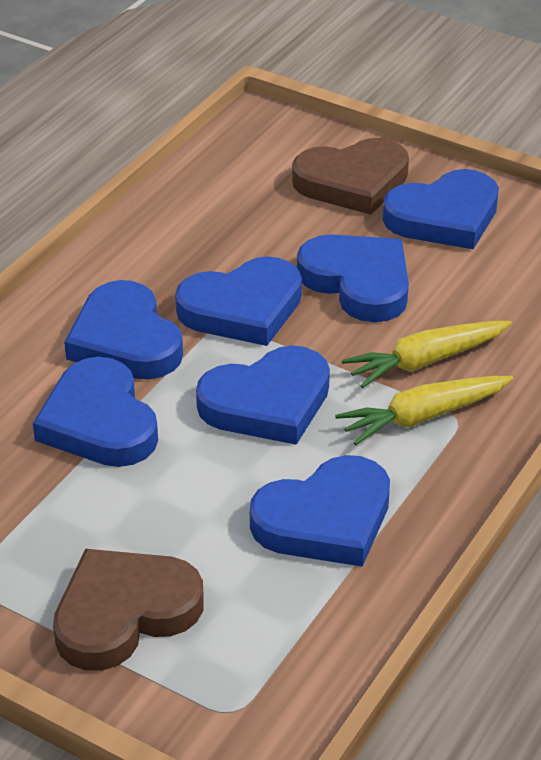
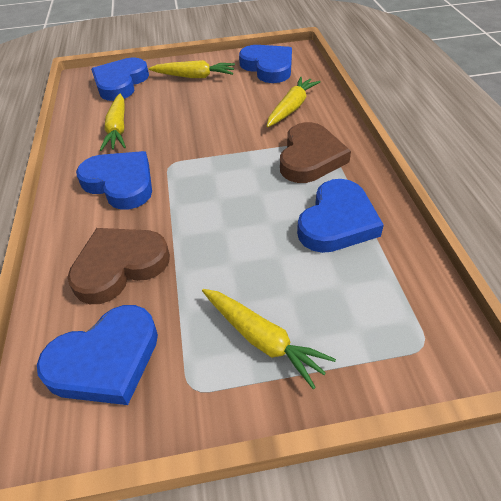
blue heart: 7 -> 5
yellow carrot: 2 -> 4

